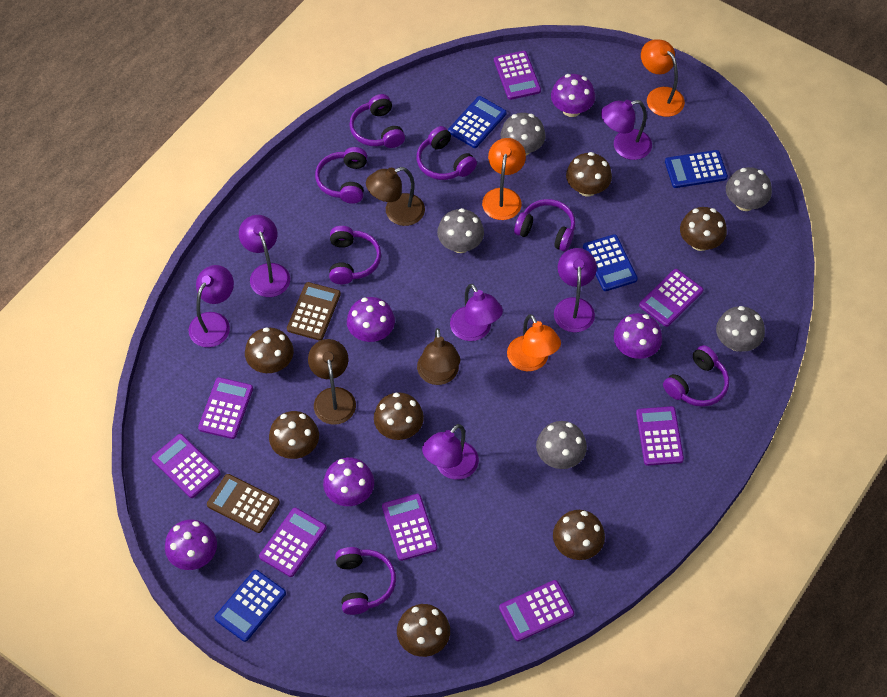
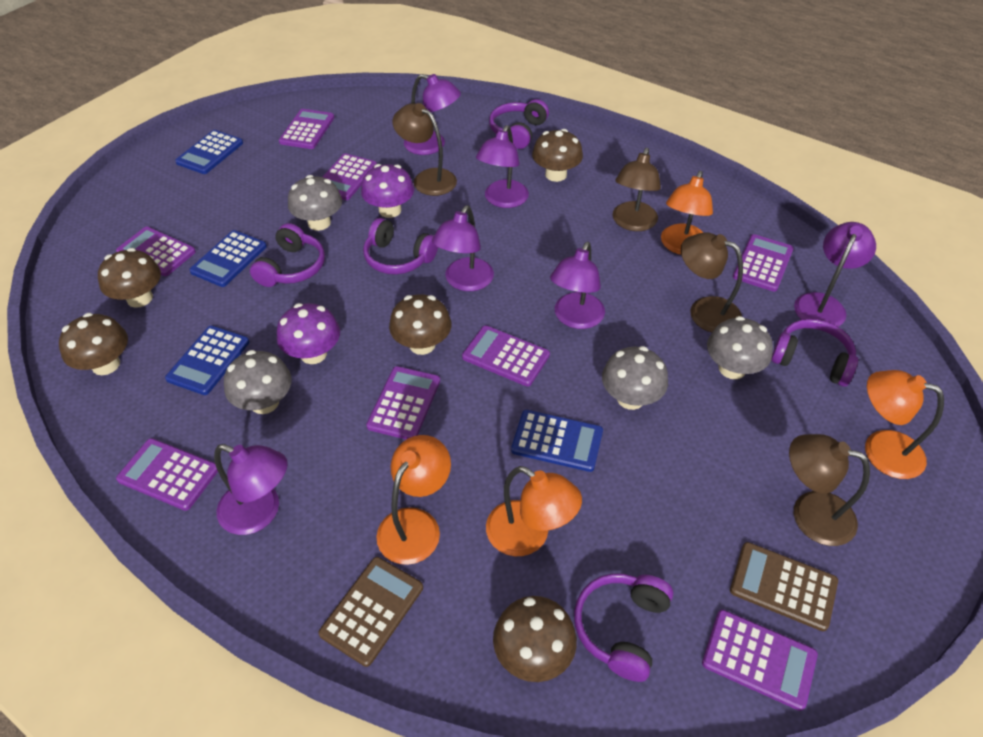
brown lamp: 3 -> 4
brown mushroom: 7 -> 5
grey mushroom: 5 -> 4
orange lamp: 3 -> 4
purple headphones: 7 -> 5
purple mushroom: 5 -> 2

